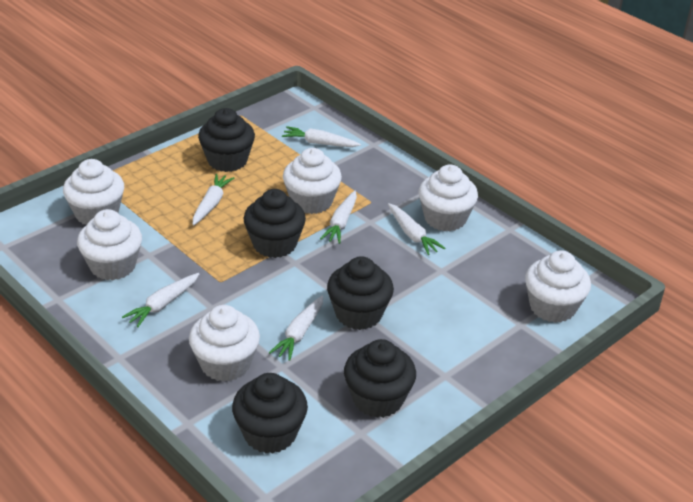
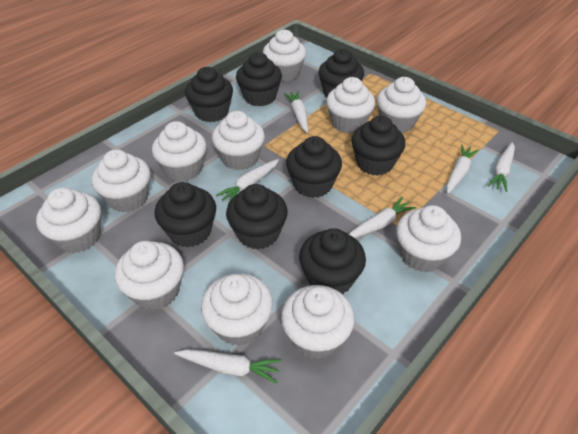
black cupcake: 5 -> 8
white cupcake: 6 -> 11

